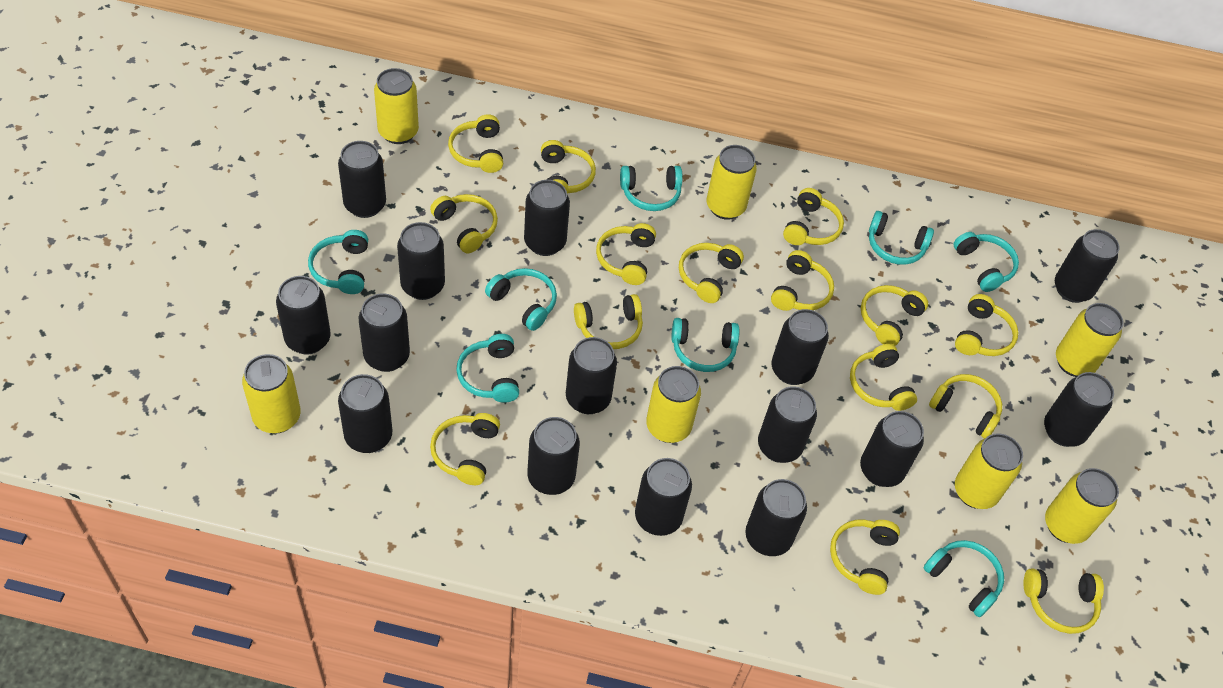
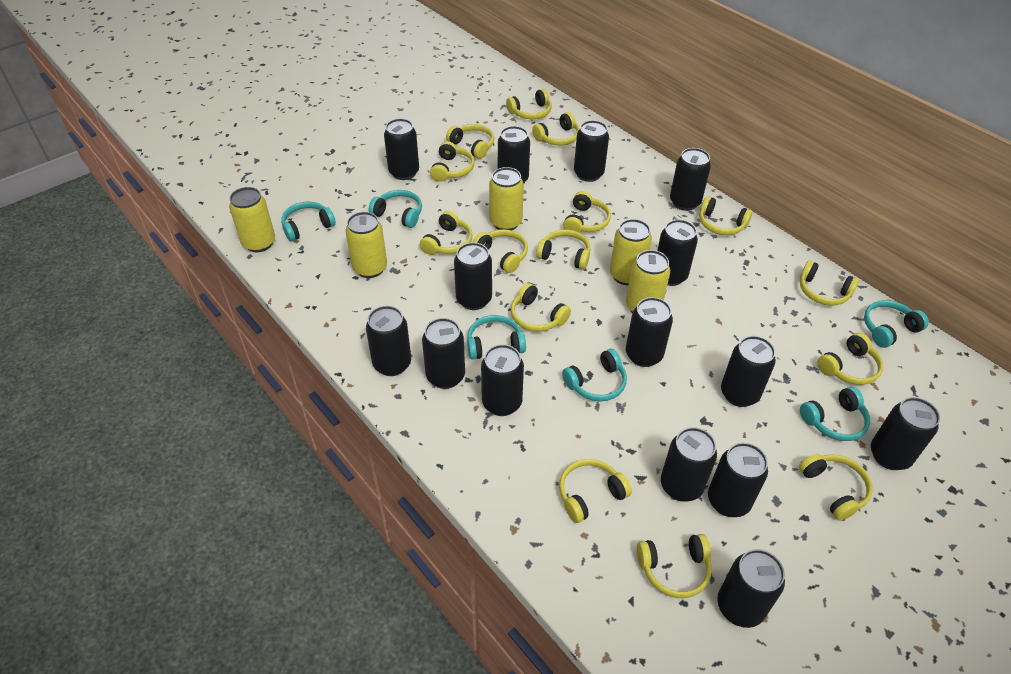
turquoise headphones: 8 -> 6
yellow can: 7 -> 5

